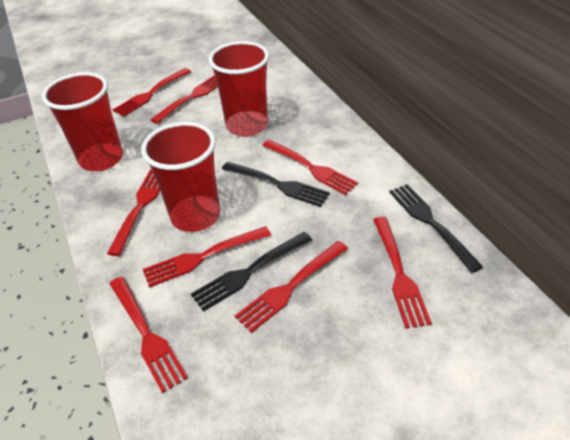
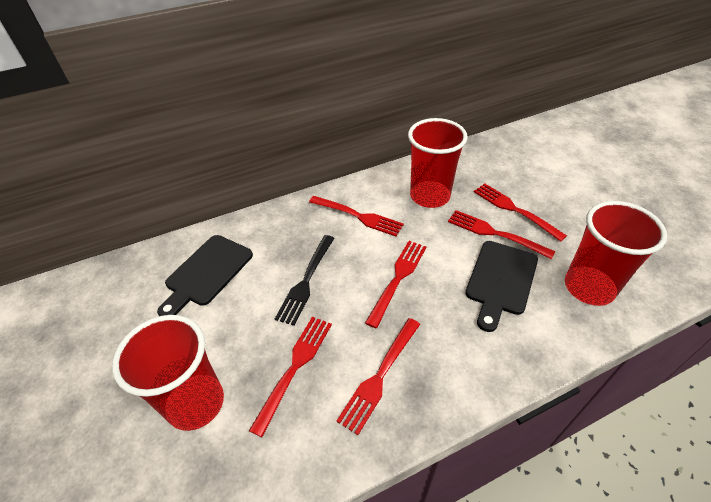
black cutting board: 0 -> 2
black fork: 3 -> 1
red fork: 8 -> 6

